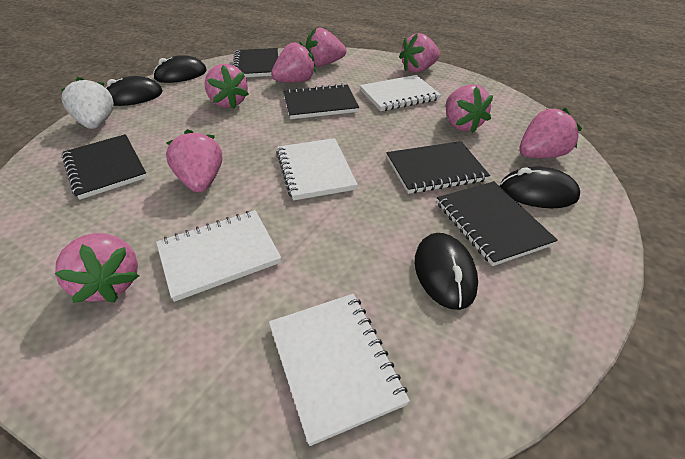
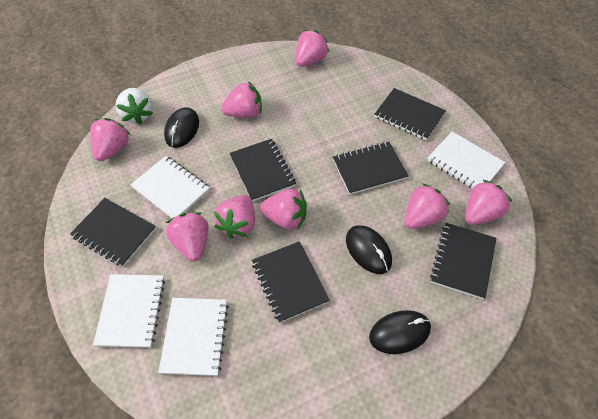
black mouse: 4 -> 3
black notebook: 5 -> 6

